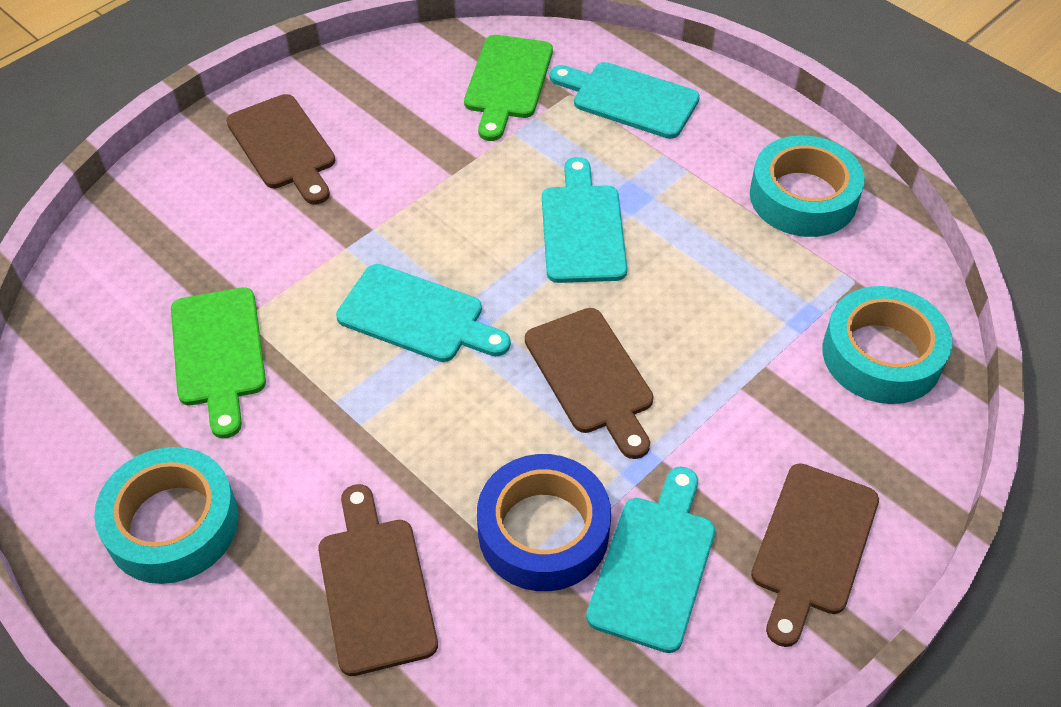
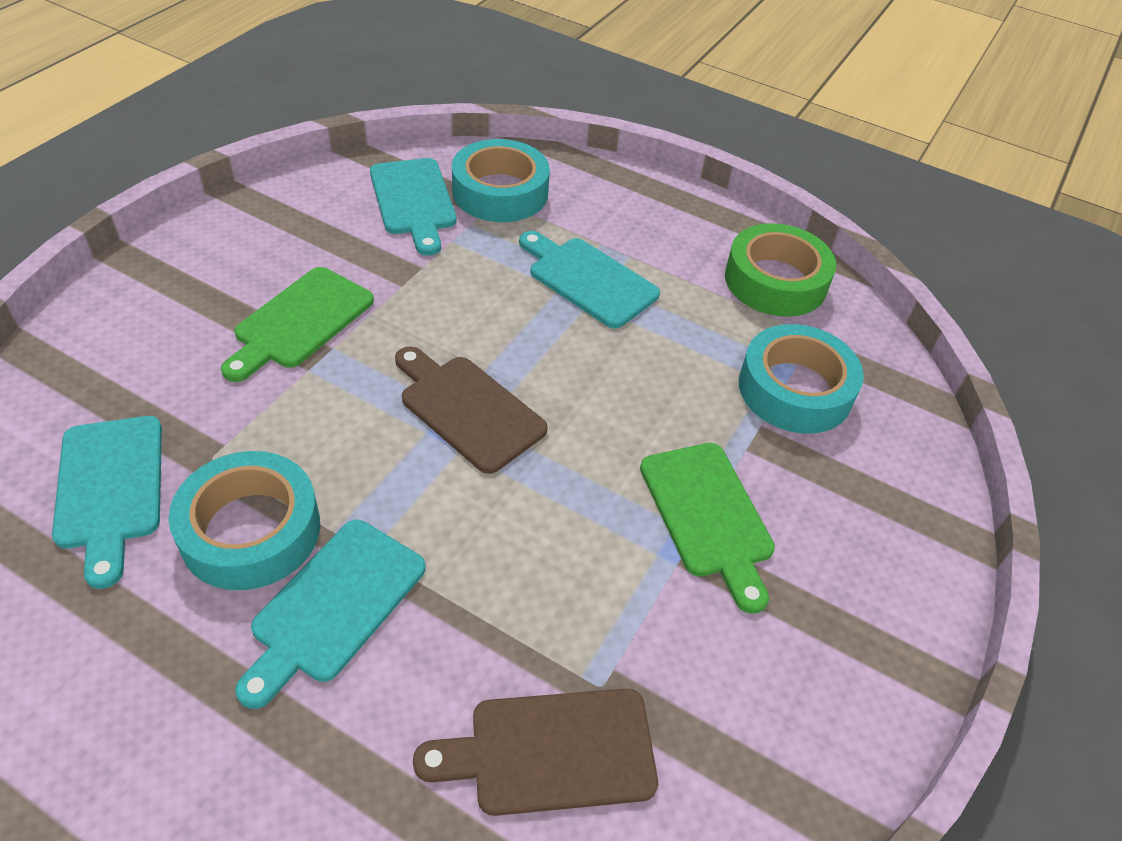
blue tape: 1 -> 0
brown cutting board: 4 -> 2
green tape: 0 -> 1

